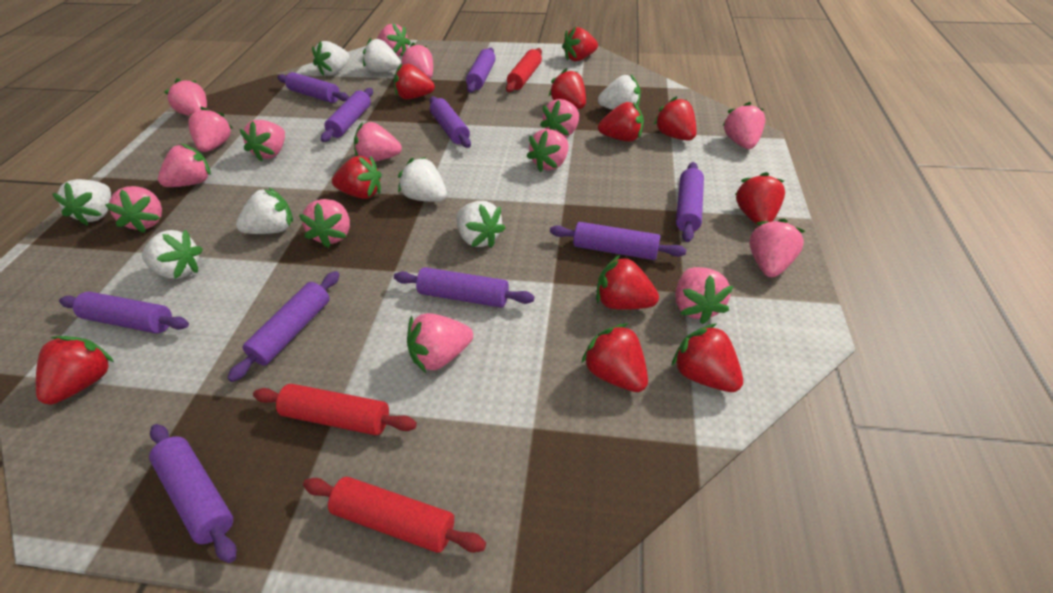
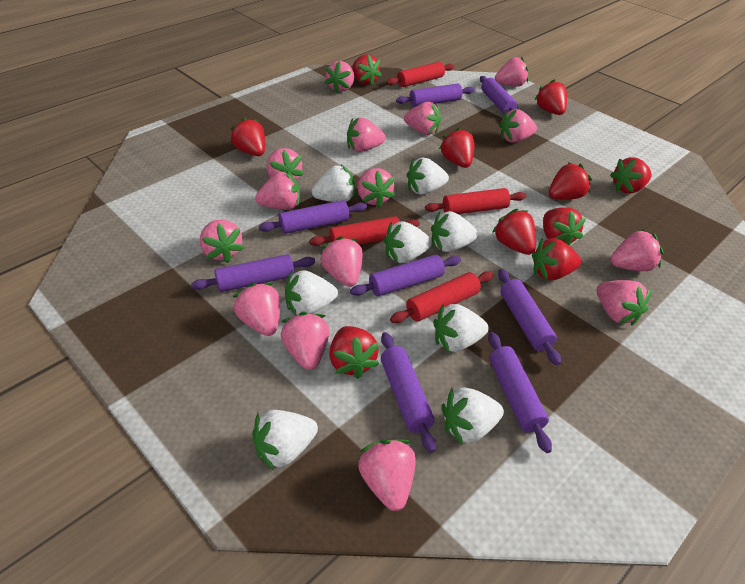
purple rolling pin: 10 -> 8
red rolling pin: 3 -> 4
red strawberry: 11 -> 10

